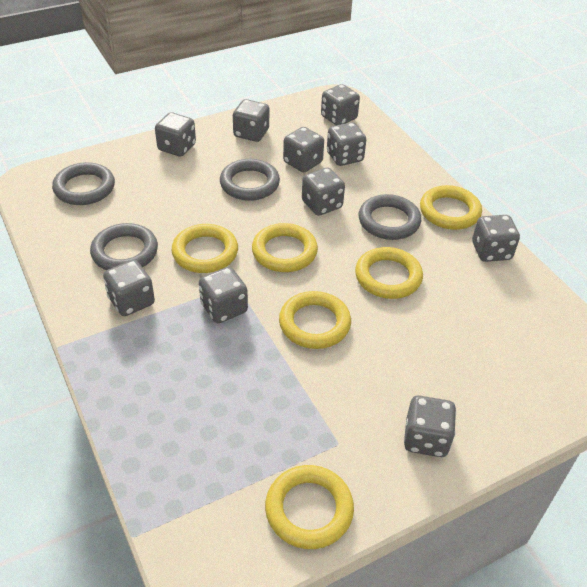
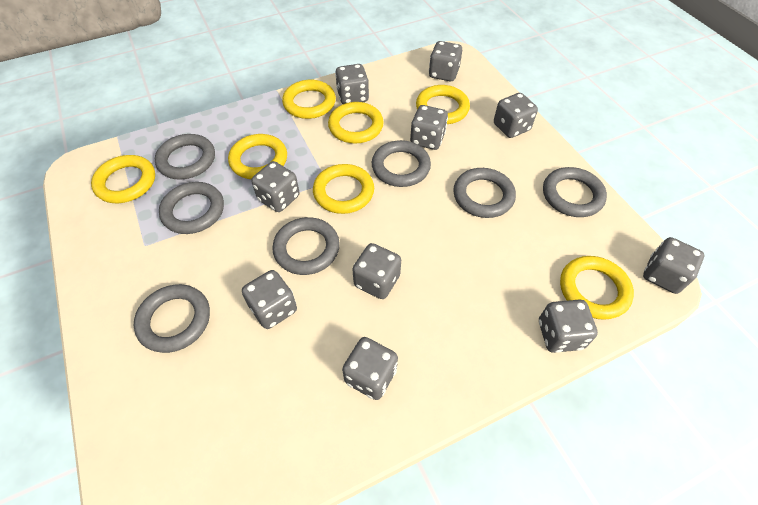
grey ring: 4 -> 7
yellow ring: 6 -> 7

